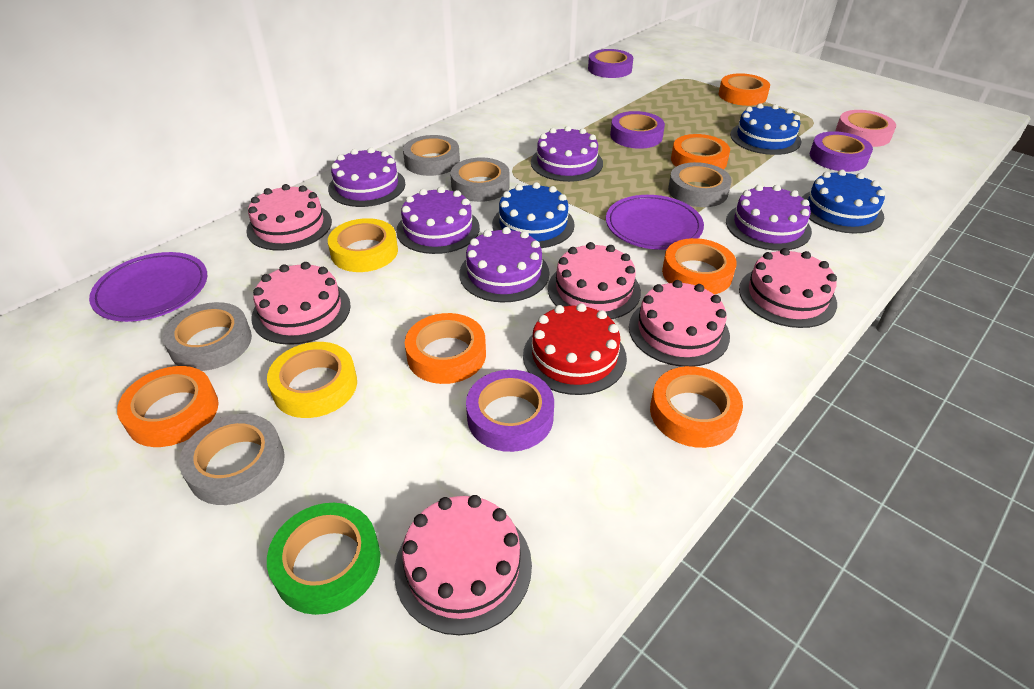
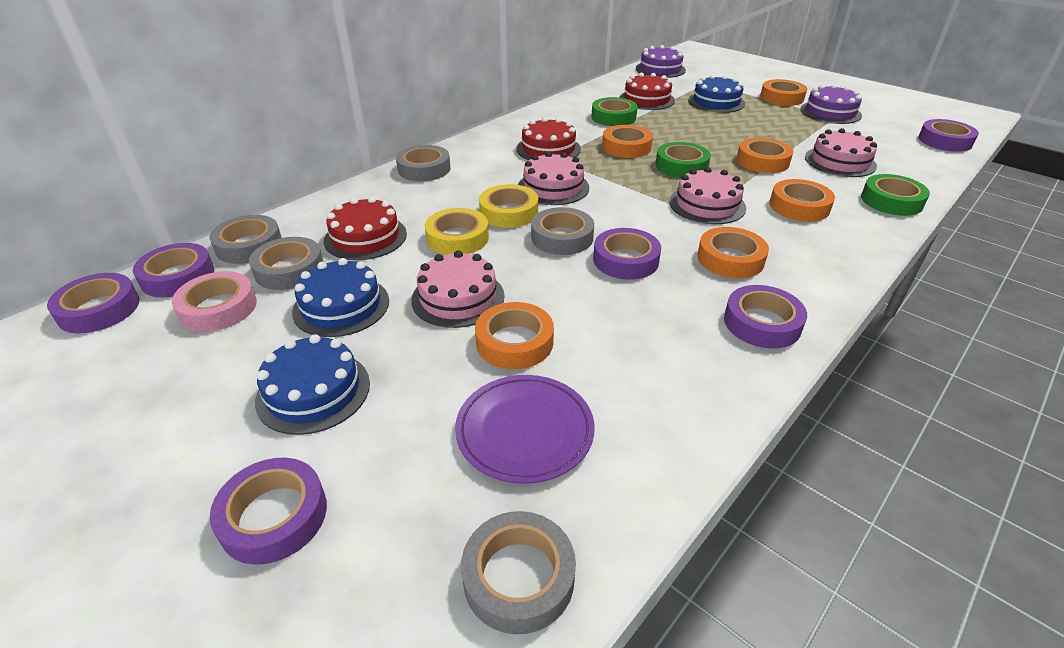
green tape: 1 -> 3
pink cake: 6 -> 4
purple cake: 5 -> 2
purple plate: 2 -> 1
purple tape: 4 -> 6
red cake: 1 -> 3

